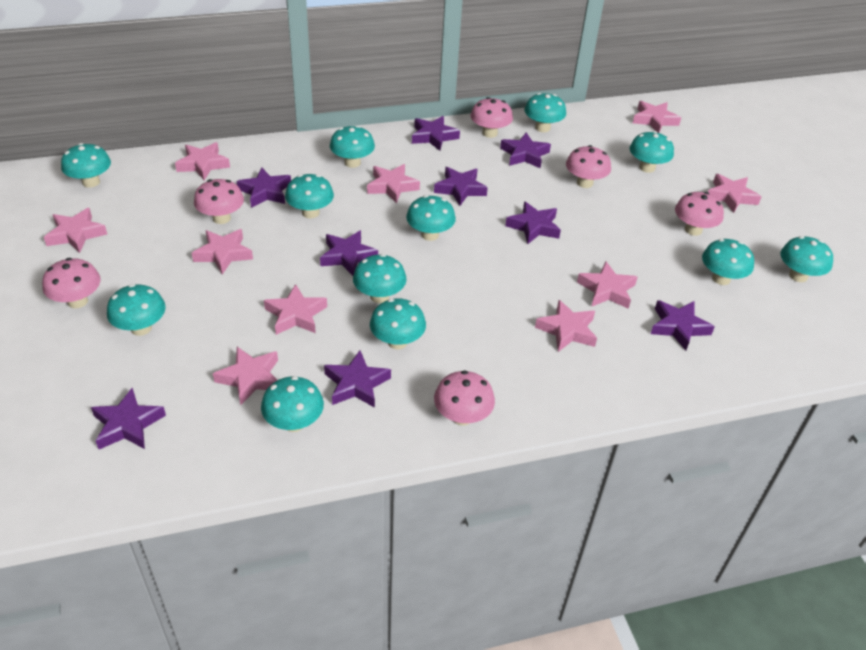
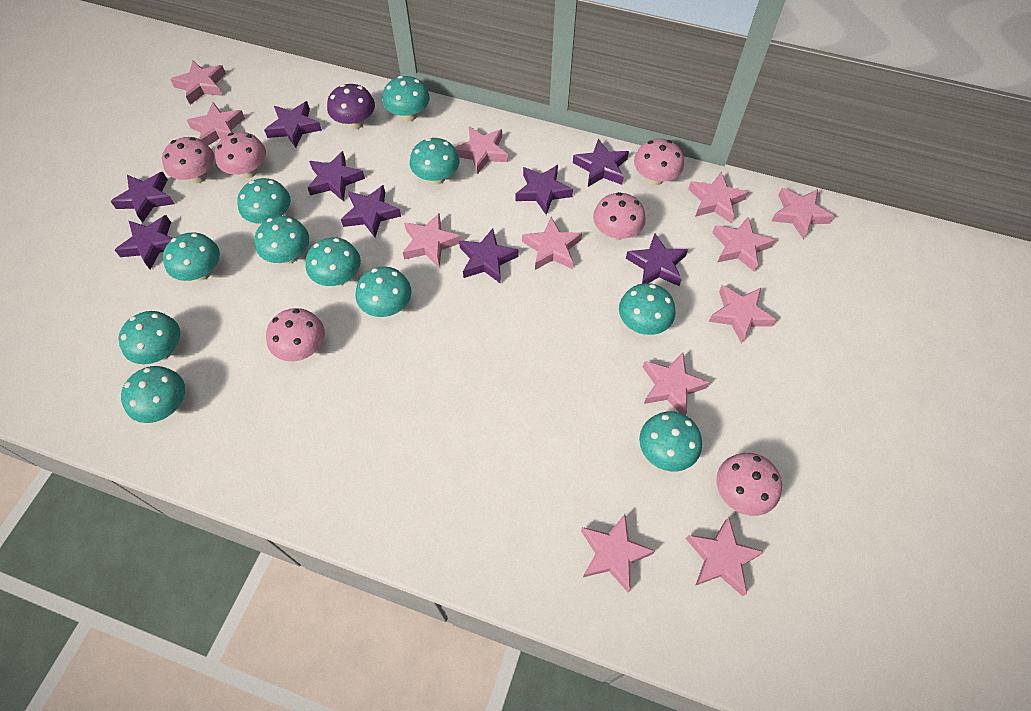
pink star: 10 -> 12
purple mushroom: 0 -> 1
turquoise mushroom: 12 -> 11

